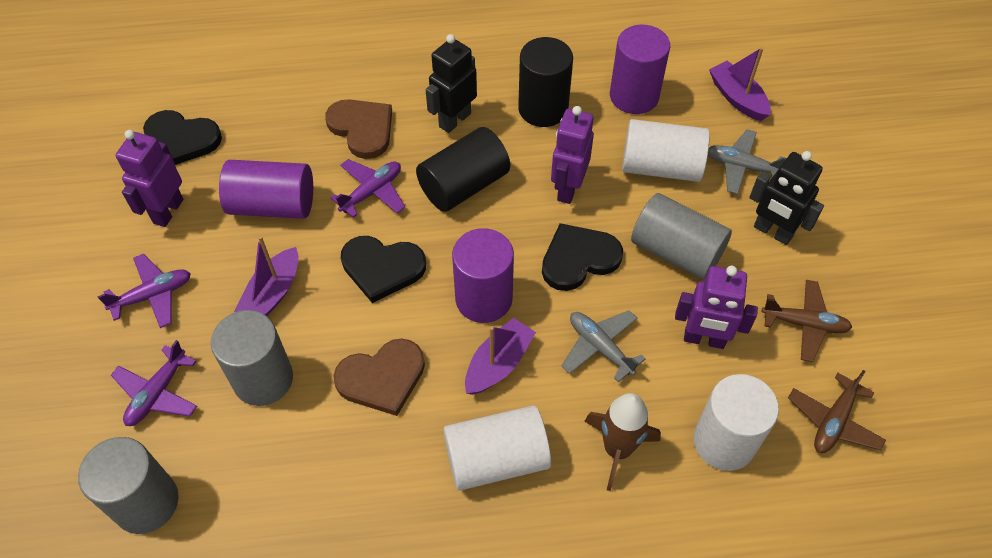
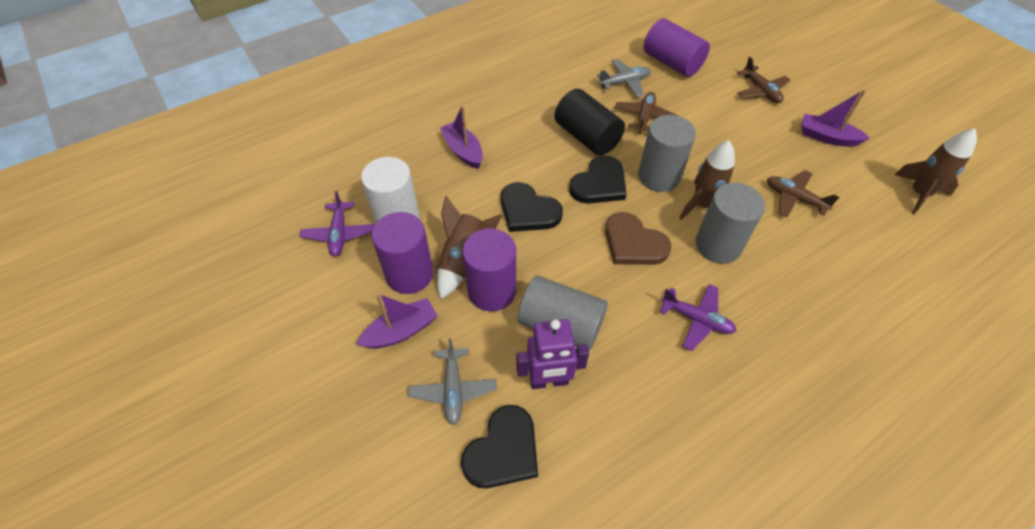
black cylinder: 2 -> 1
black robot: 2 -> 0
brown heart: 2 -> 1
brown plane: 2 -> 3
brown rocket: 1 -> 3
purple plane: 3 -> 2
purple robot: 3 -> 1
white cylinder: 3 -> 1

